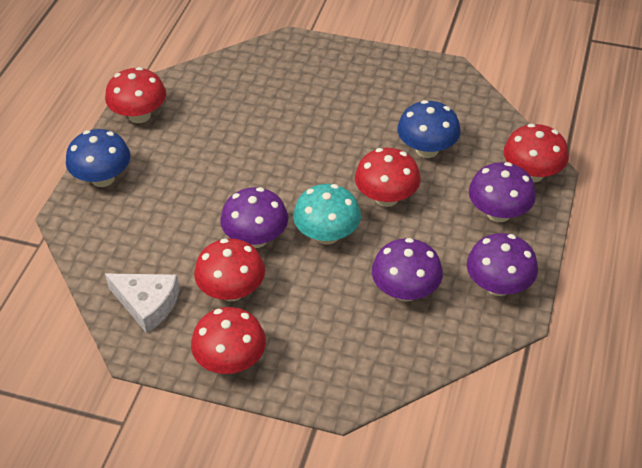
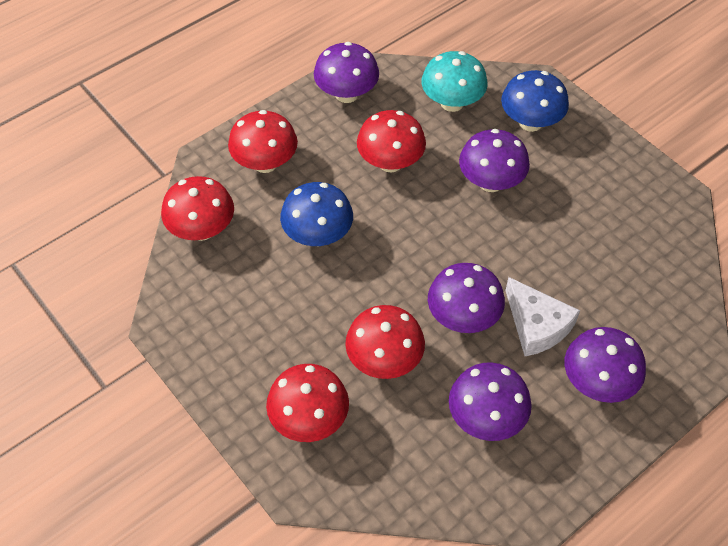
purple mushroom: 4 -> 5

